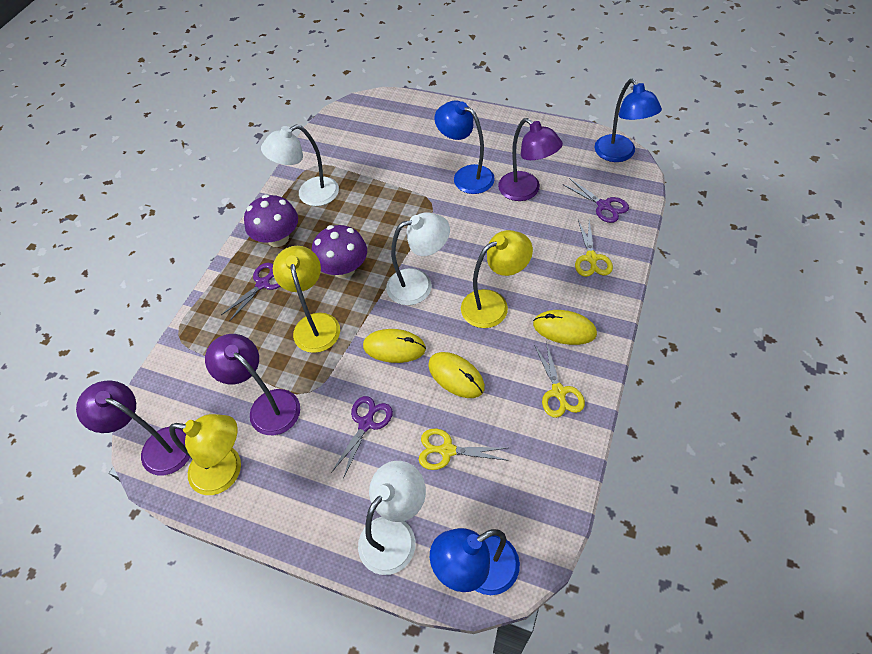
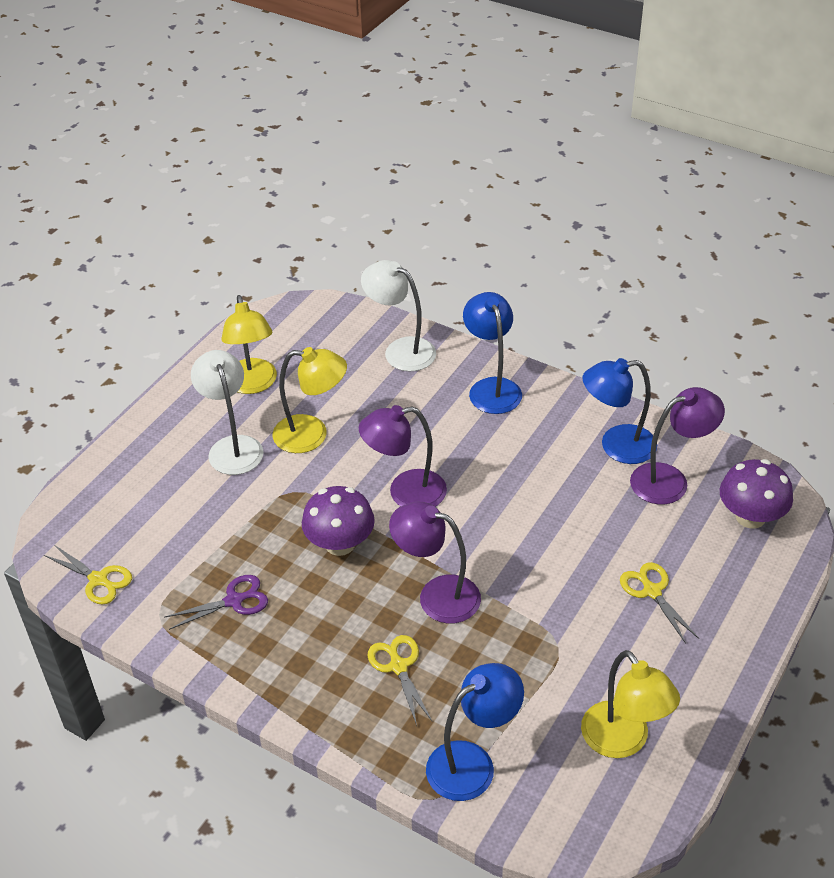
purple scissors: 3 -> 1
white lamp: 3 -> 2
yellow mouse: 3 -> 0

